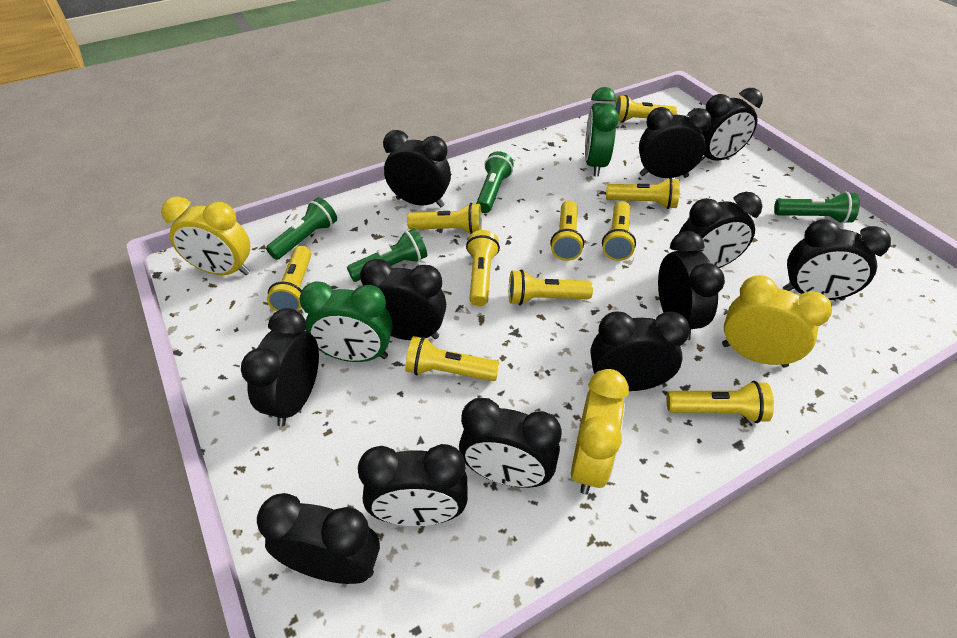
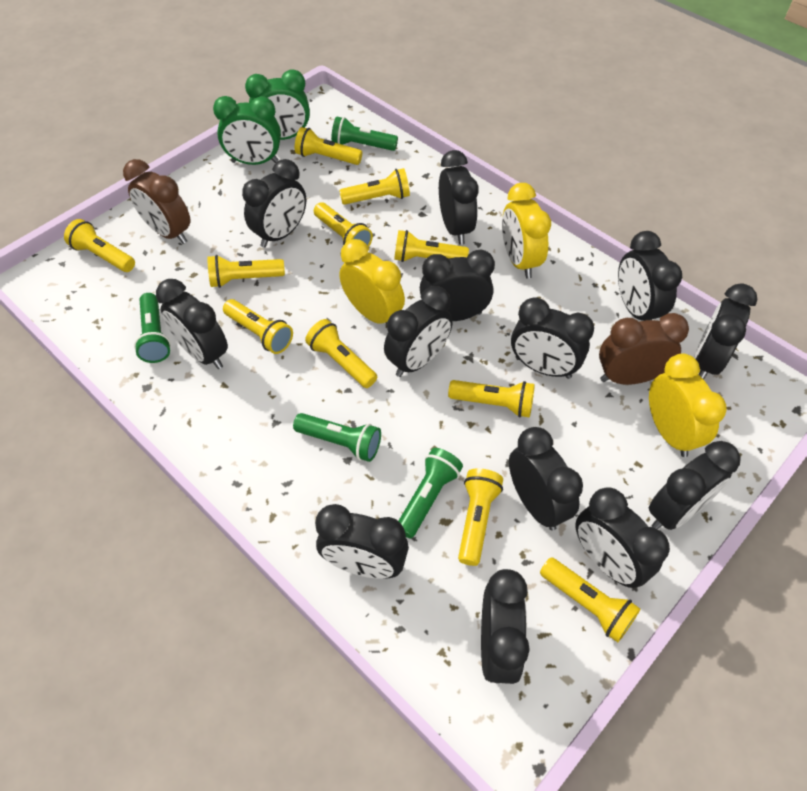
black clock: 12 -> 13
brown clock: 0 -> 2
yellow flashlight: 10 -> 11

